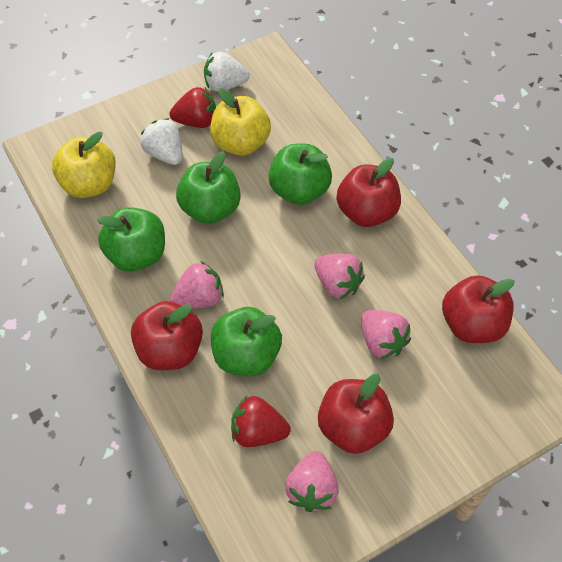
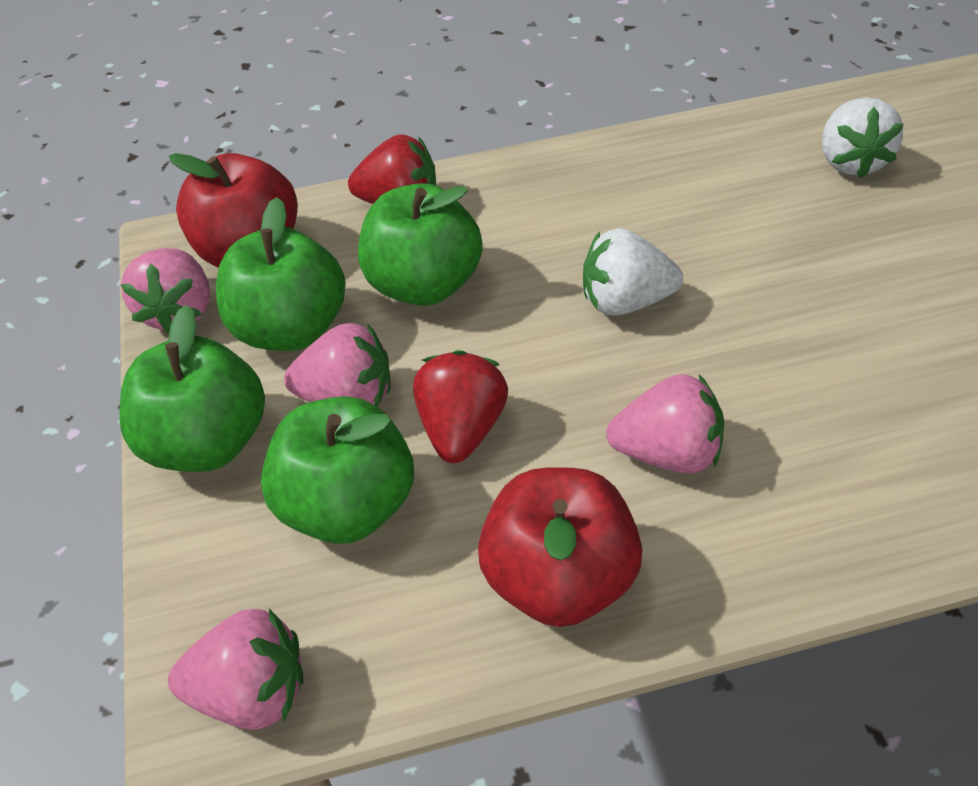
red apple: 4 -> 2
yellow apple: 2 -> 0

